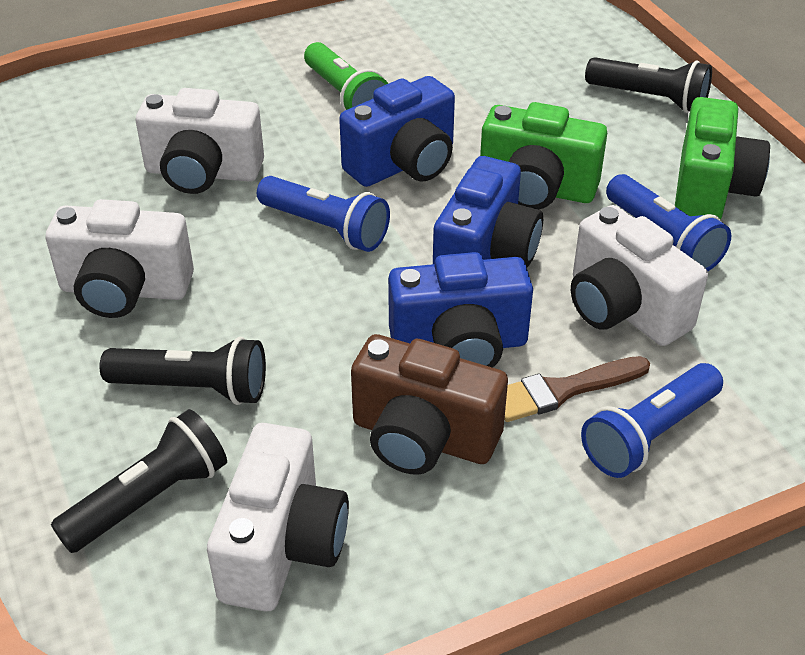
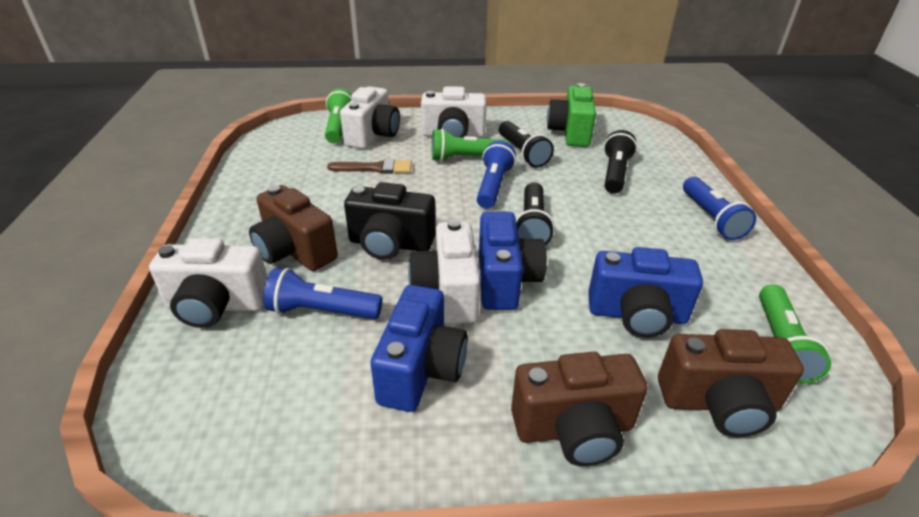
black camera: 0 -> 1
brown camera: 1 -> 3
green camera: 2 -> 1
green flashlight: 1 -> 3

